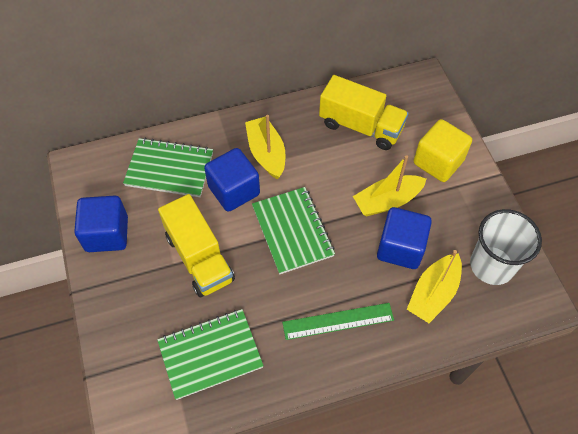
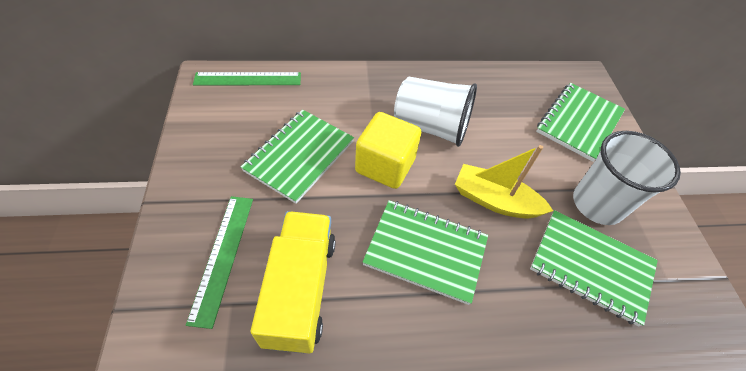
blue cube: 3 -> 0
green notebook: 3 -> 4
green ruler: 1 -> 2
white cup: 1 -> 2
yellow boat: 3 -> 1
yellow truck: 2 -> 1

